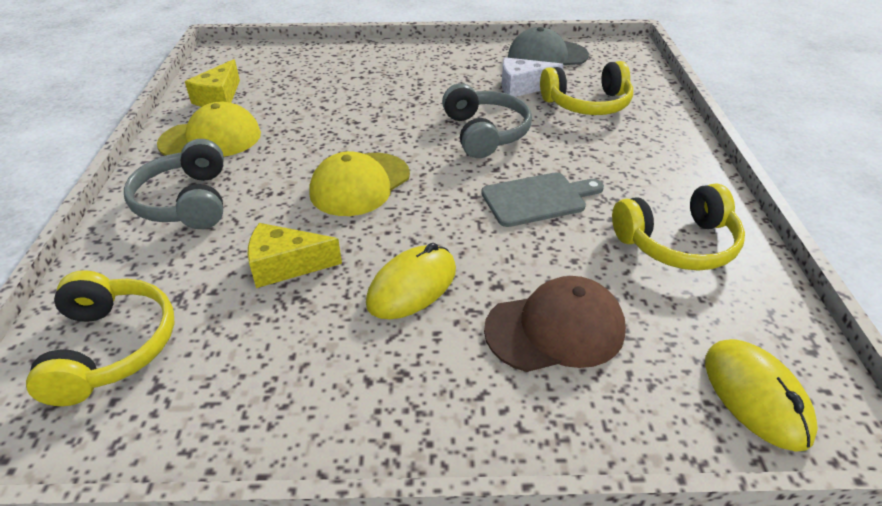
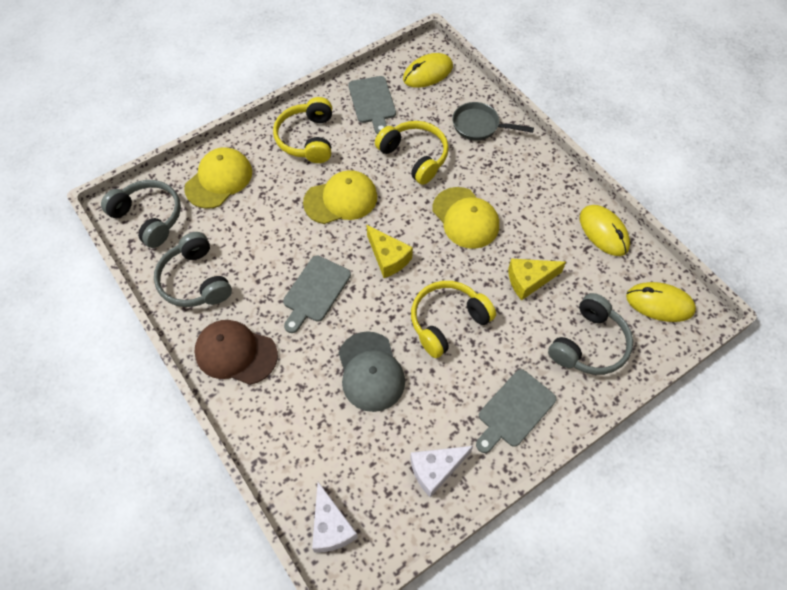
grey cutting board: 1 -> 3
grey headphones: 2 -> 3
grey pan: 0 -> 1
white cheese: 1 -> 2
yellow cap: 2 -> 3
yellow mouse: 2 -> 3

